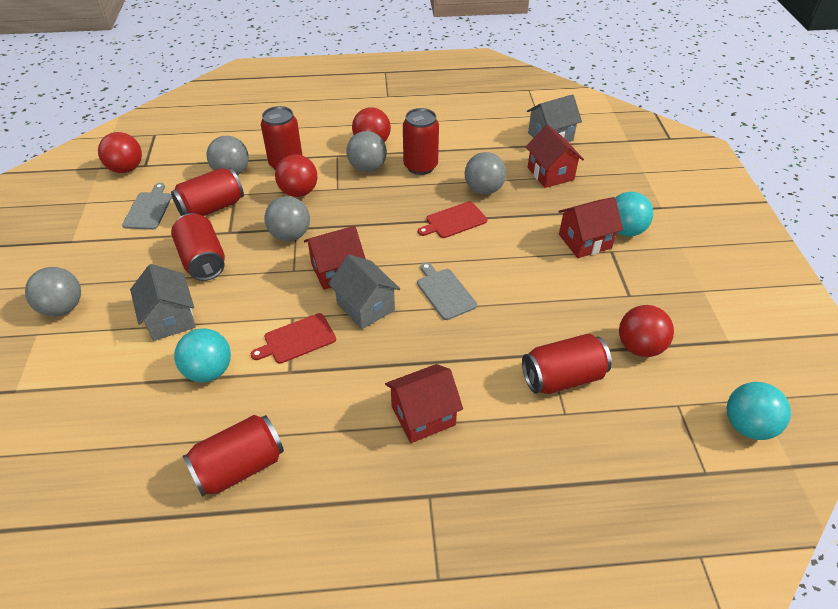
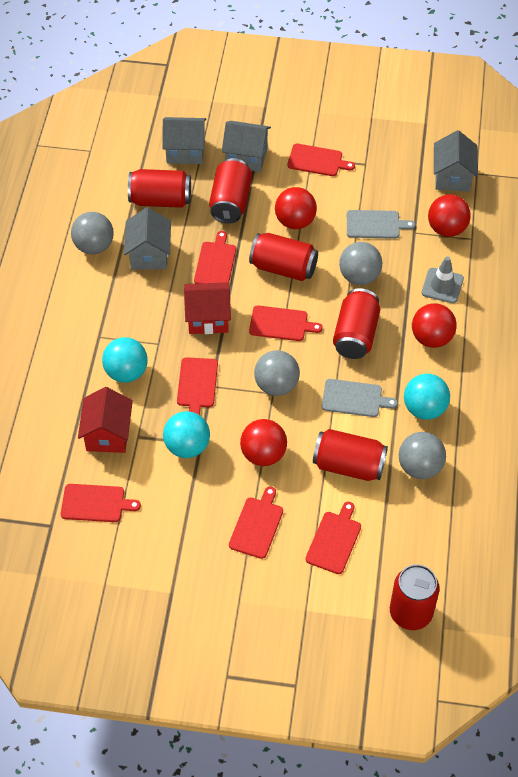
grey ball: 5 -> 4
grey house: 3 -> 4
grey traffic cone: 0 -> 1
red cutting board: 2 -> 7
red house: 4 -> 2

